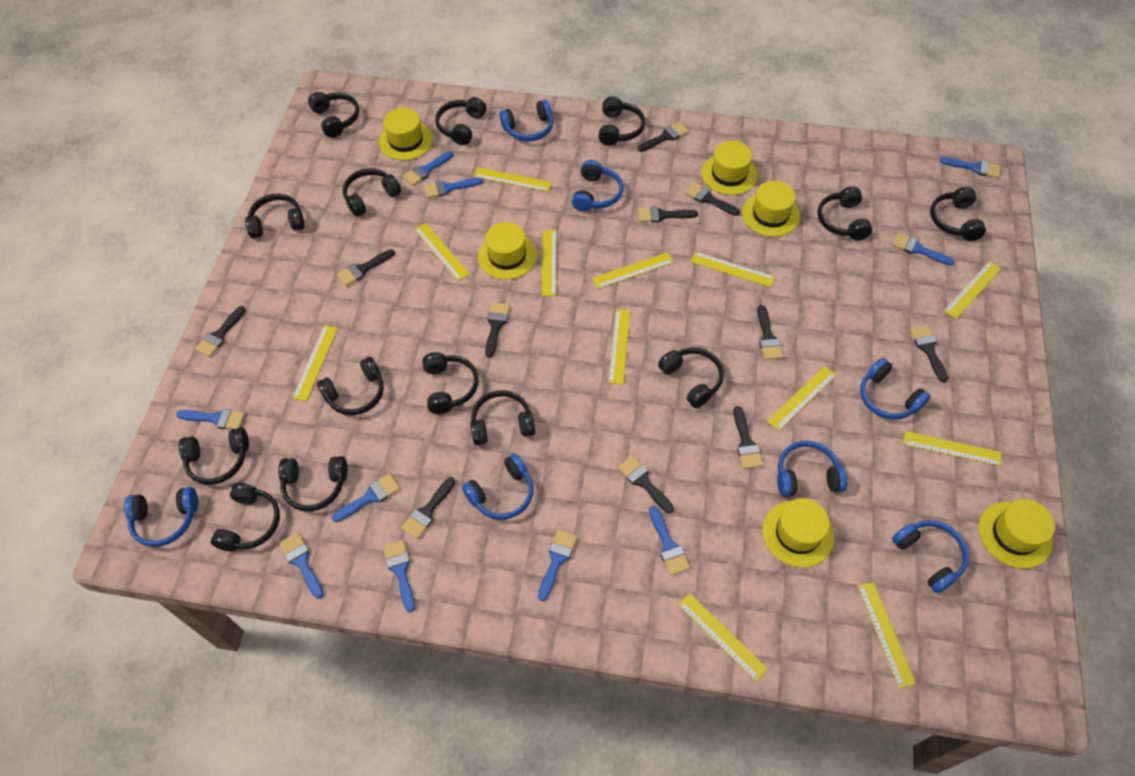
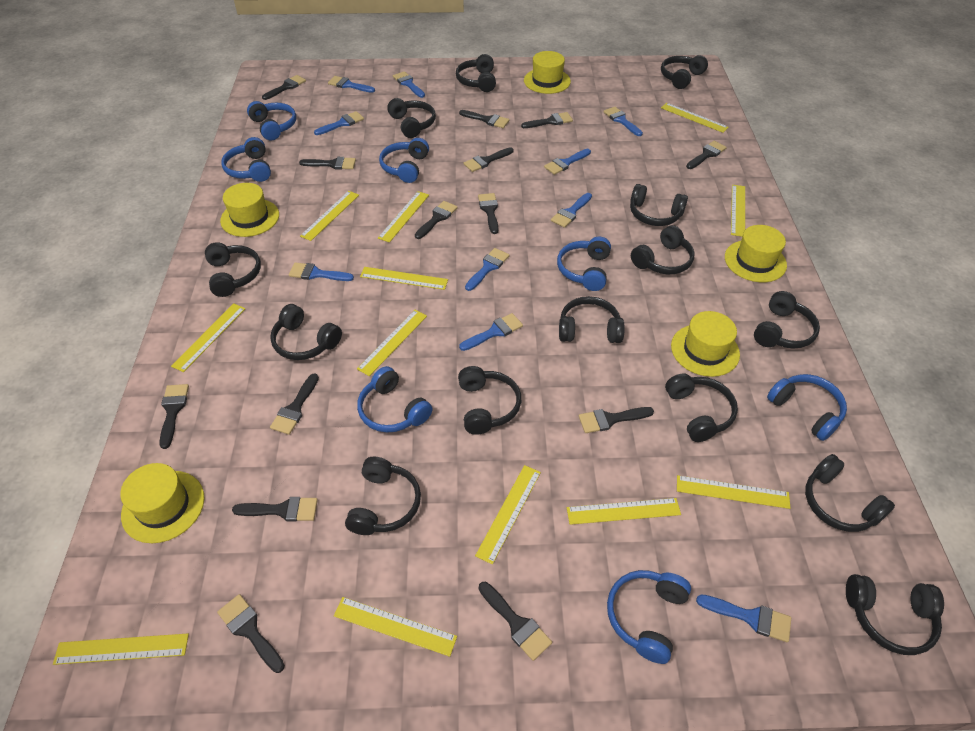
black brush: 11 -> 14
yellow hat: 6 -> 5

